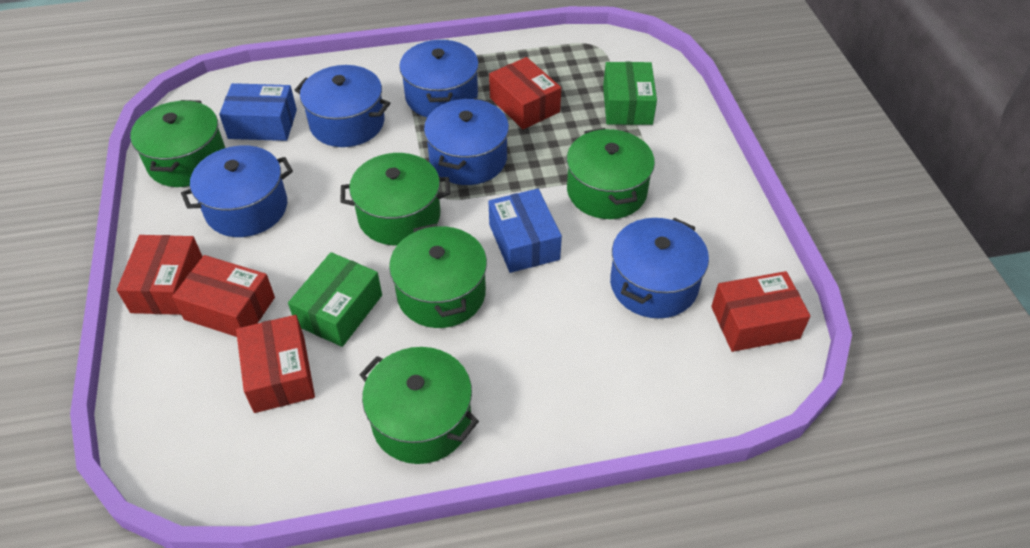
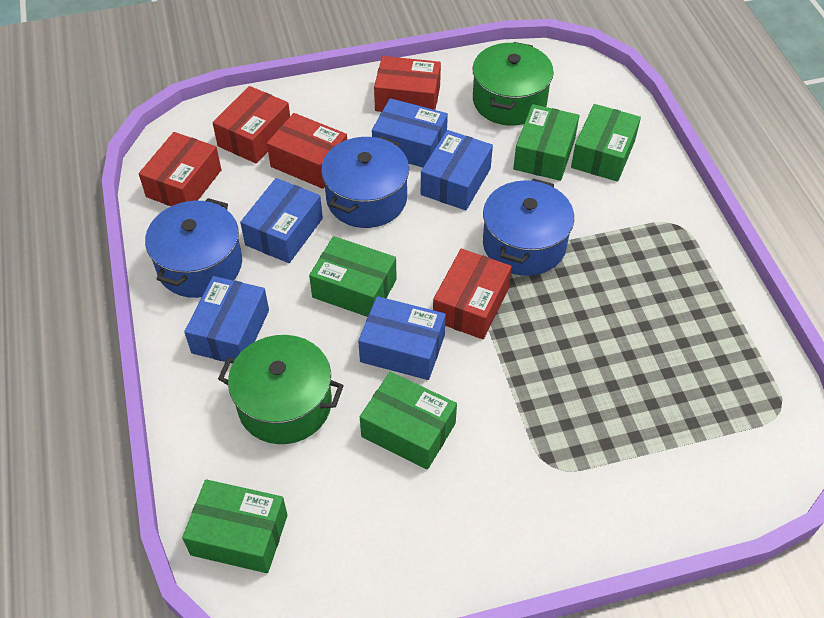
blue box: 2 -> 5
blue pot: 5 -> 3
green box: 2 -> 5
green pot: 5 -> 2

